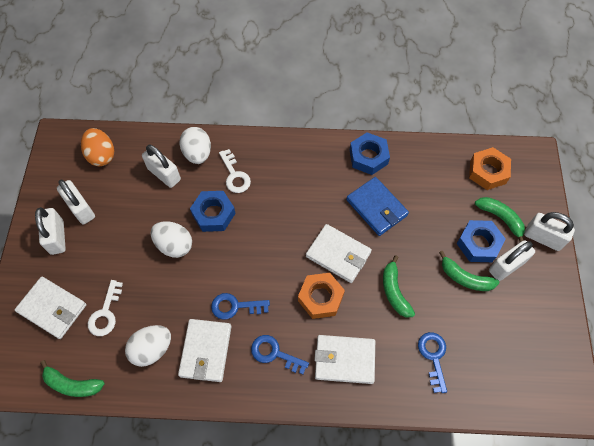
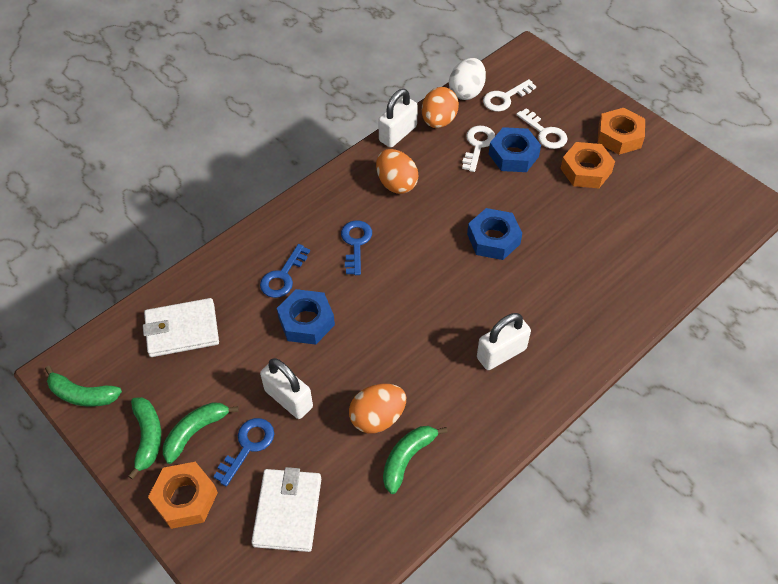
blue wallet: 1 -> 0
orange egg: 1 -> 3
orange nut: 2 -> 3
white egg: 3 -> 1
white key: 2 -> 3
white padlock: 5 -> 3
white wallet: 4 -> 2

